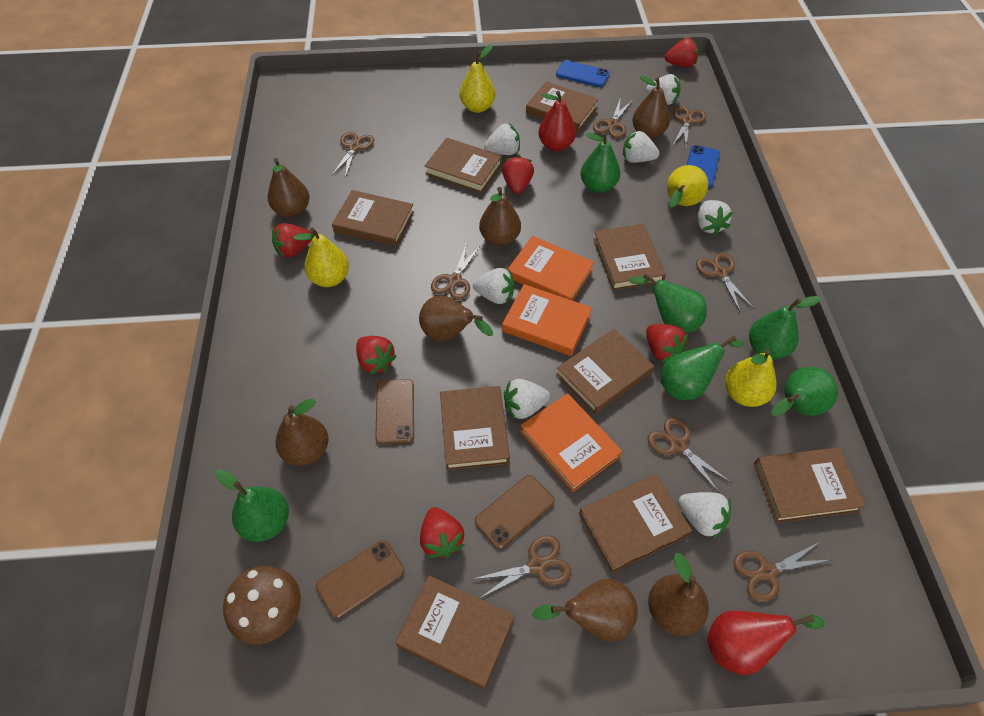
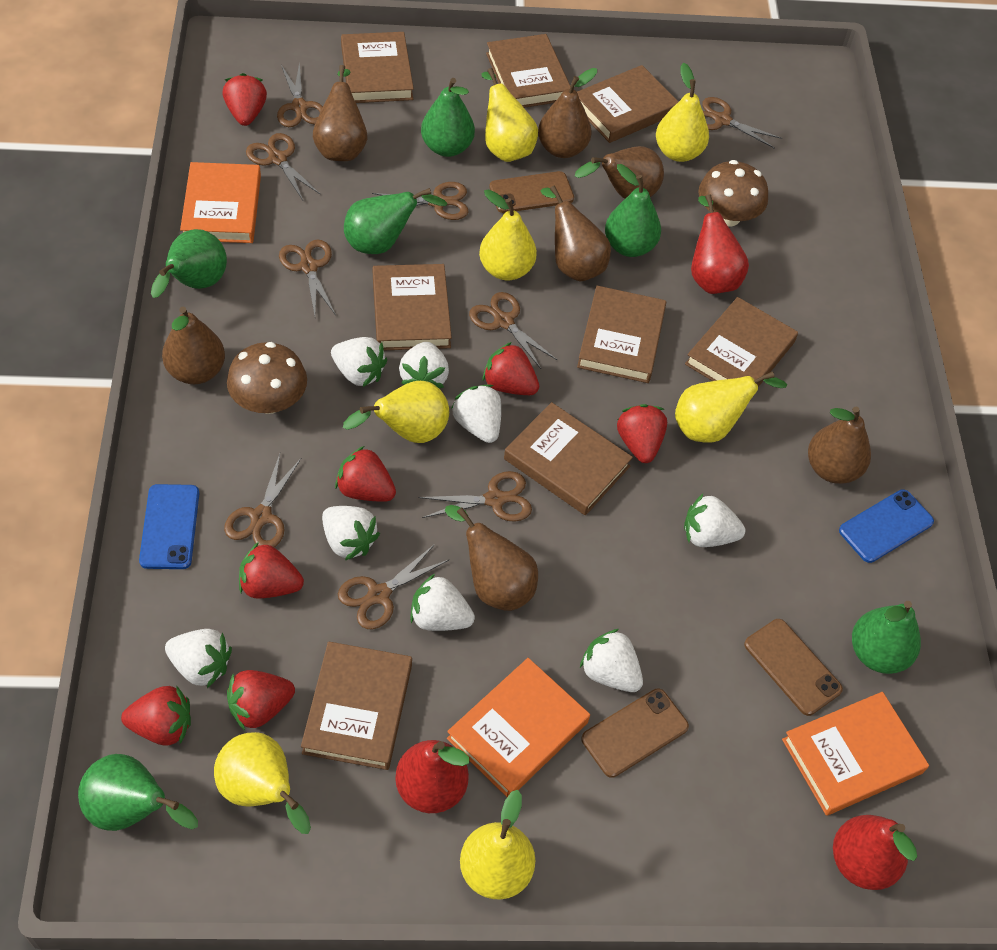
brown book: 9 -> 8
brown mushroom: 1 -> 2
brown scissors: 8 -> 9
red pear: 2 -> 3
red strawberry: 6 -> 7
white strawberry: 7 -> 8
yellow pear: 4 -> 7

